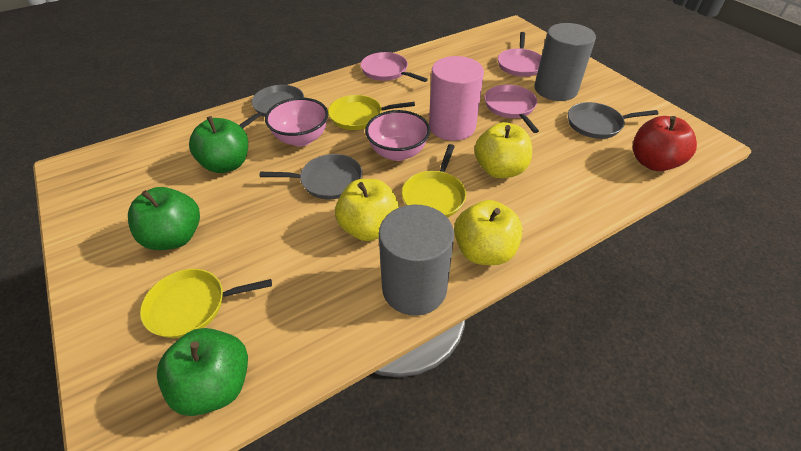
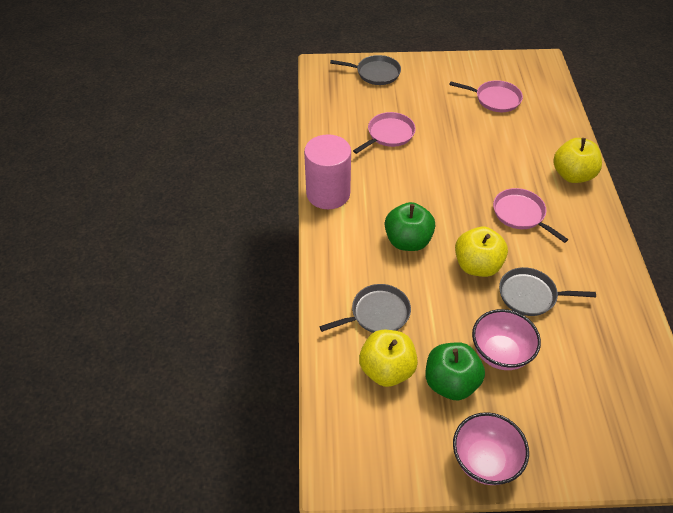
green apple: 3 -> 2
grey cylinder: 2 -> 0
red apple: 1 -> 0
yellow pan: 3 -> 0

